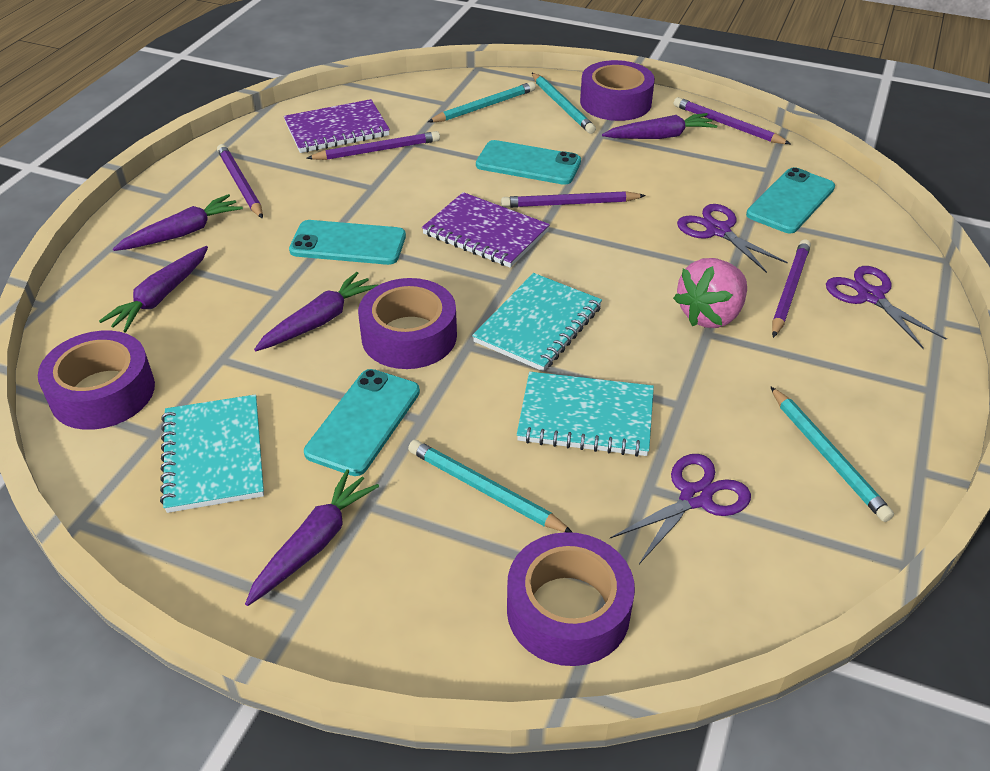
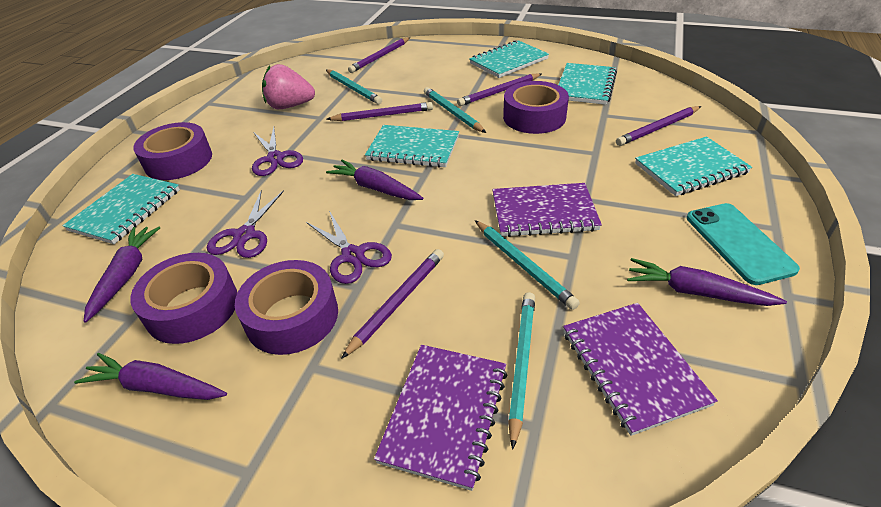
purple carrot: 5 -> 4
purple notebook: 2 -> 3
turquoise notebook: 3 -> 5
turquoise phone: 4 -> 1

